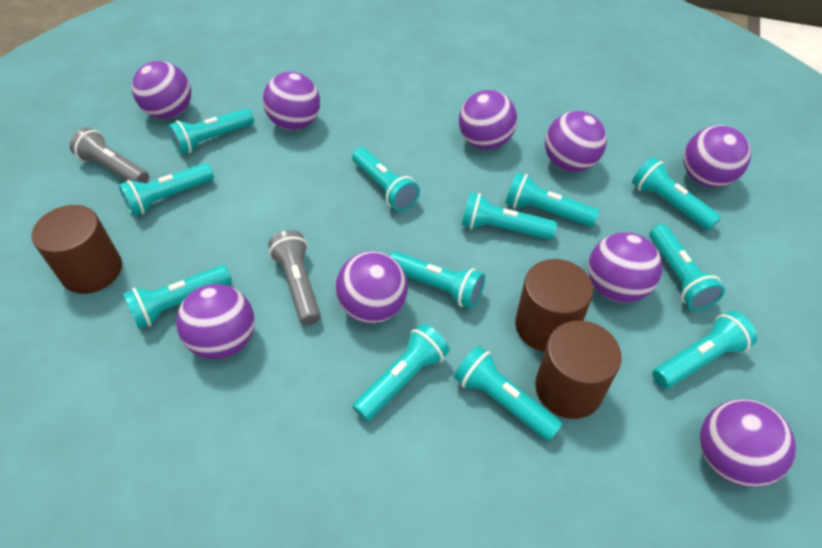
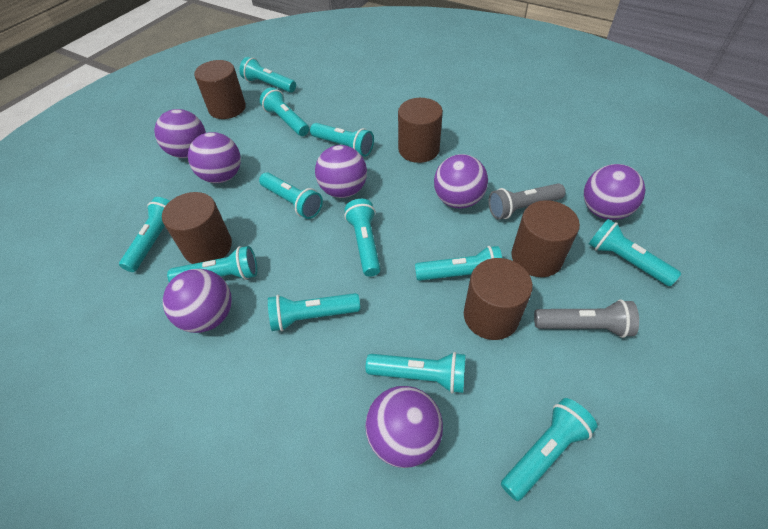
brown cylinder: 3 -> 5
purple ball: 9 -> 7

